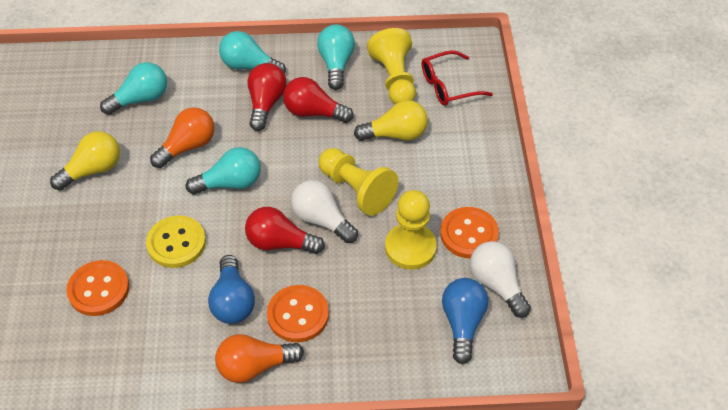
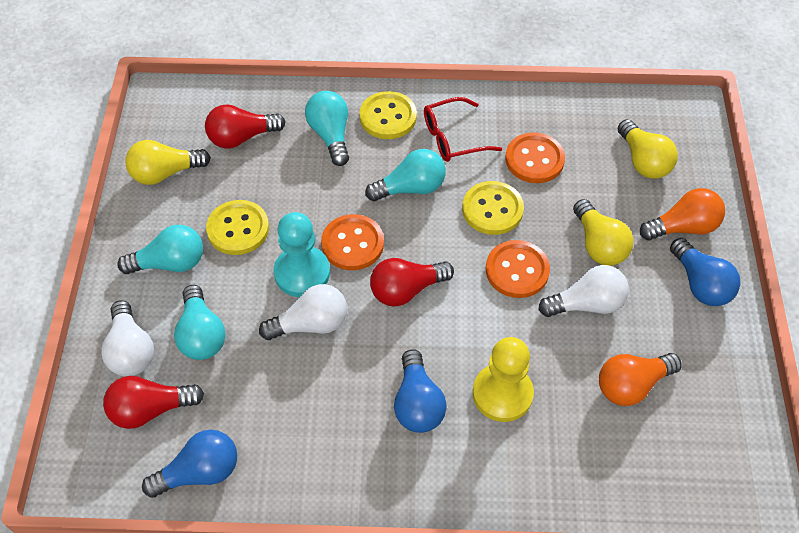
blue light bulb: 2 -> 3
turquoise pawn: 0 -> 1
white light bulb: 2 -> 3
yellow button: 1 -> 3
yellow light bulb: 2 -> 3
yellow pawn: 3 -> 1

